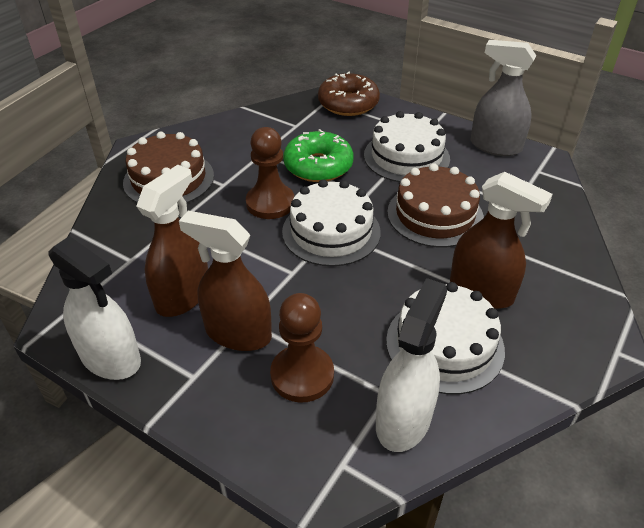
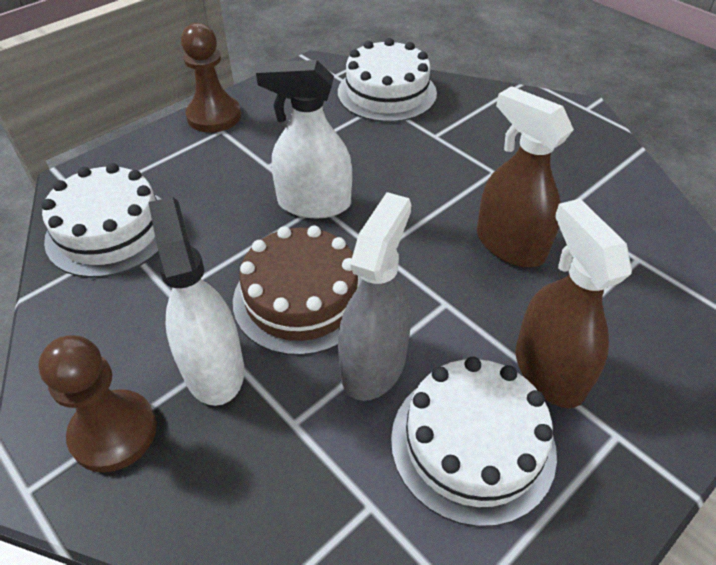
brown cake: 2 -> 1
brown donut: 1 -> 0
brown spray bottle: 3 -> 2
green donut: 1 -> 0

